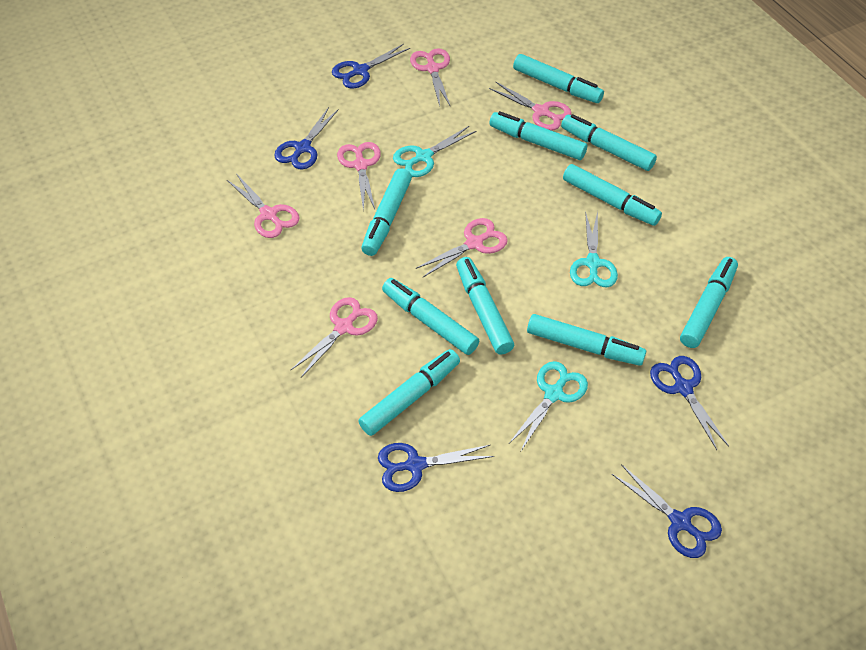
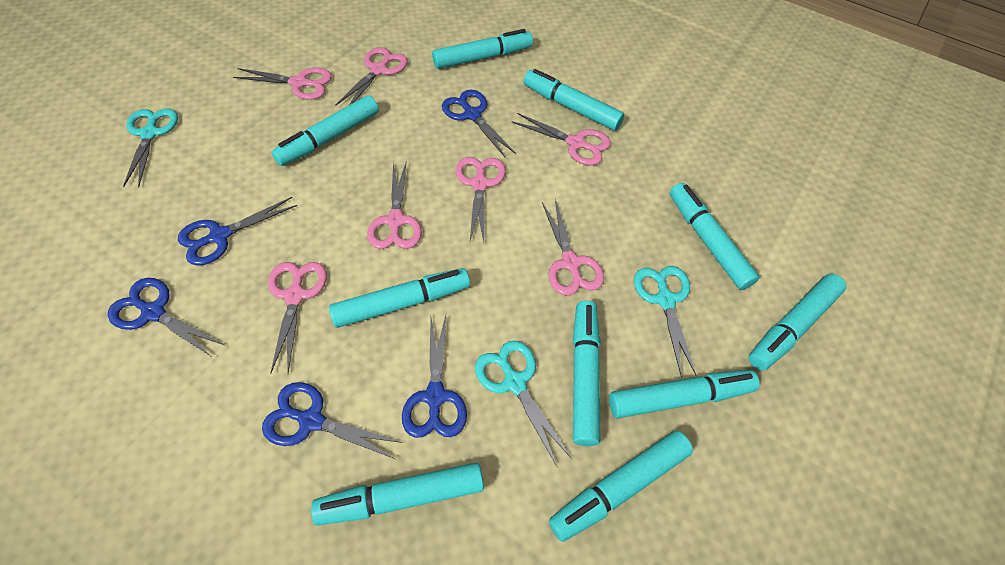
pink scissors: 6 -> 7

